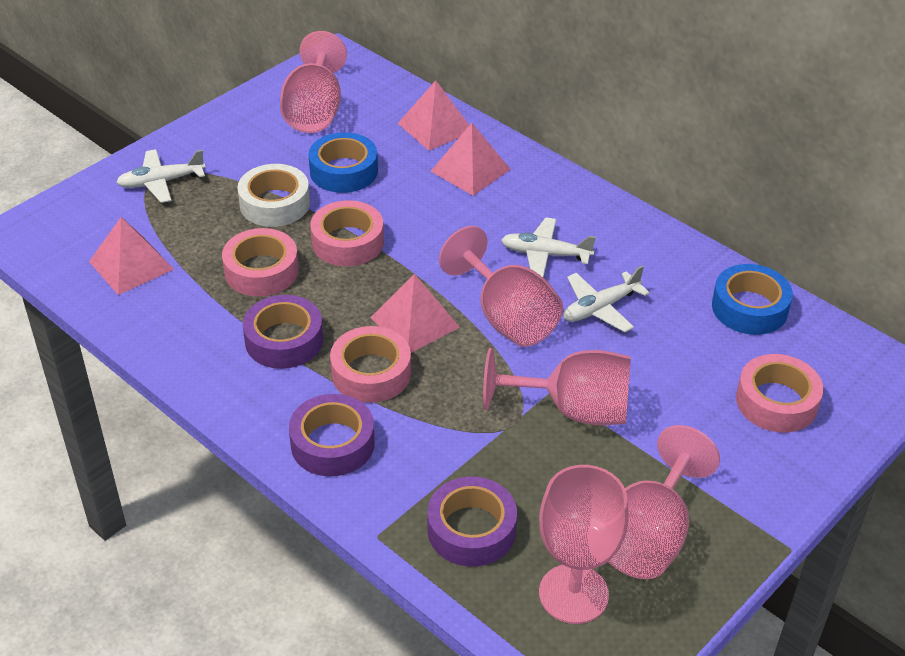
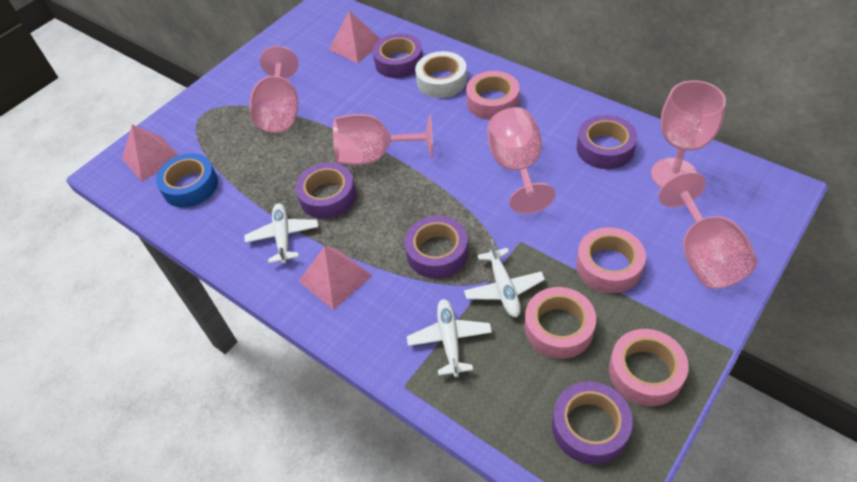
blue tape: 2 -> 1
pink pyramid: 4 -> 3
purple tape: 3 -> 5

